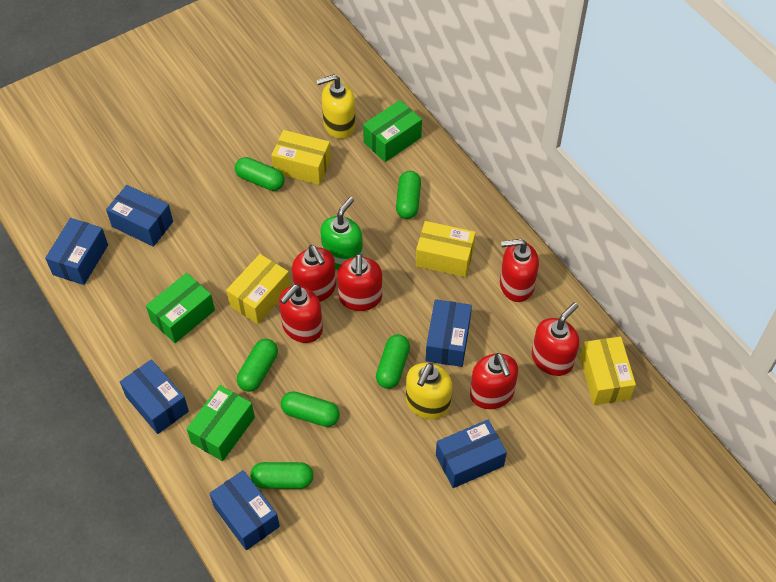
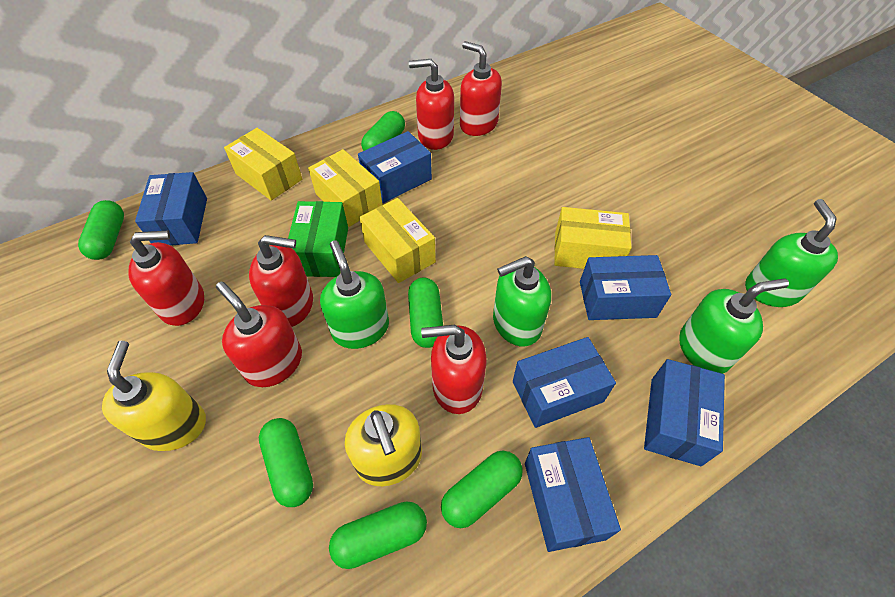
green box: 3 -> 1
green soap dispenser: 1 -> 4

